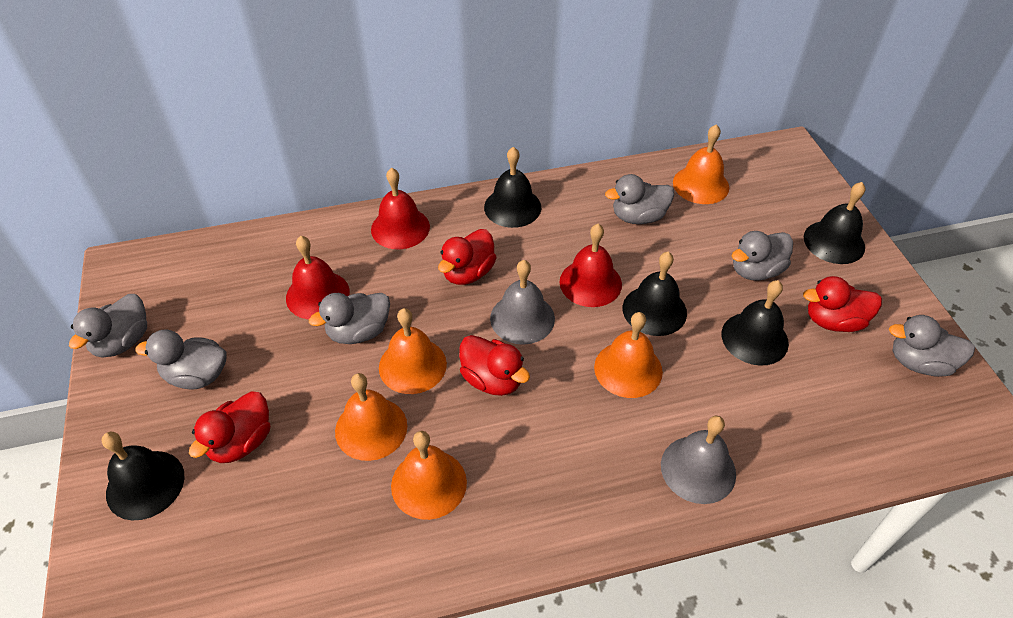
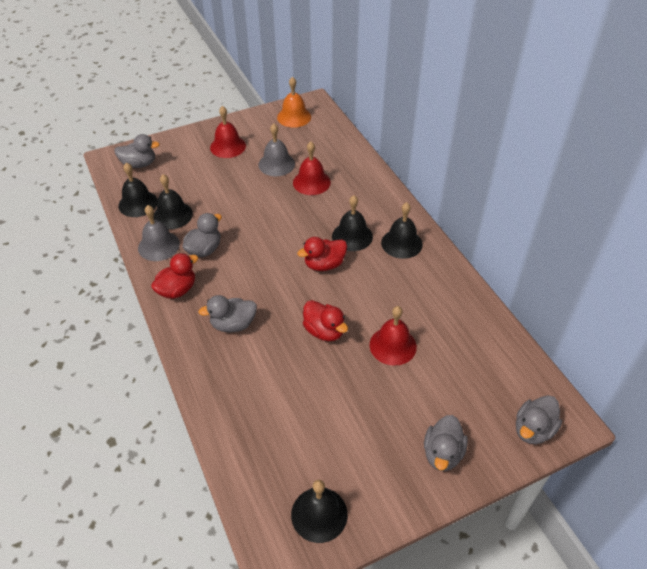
grey duck: 6 -> 5
orange bell: 5 -> 1
red duck: 4 -> 3

